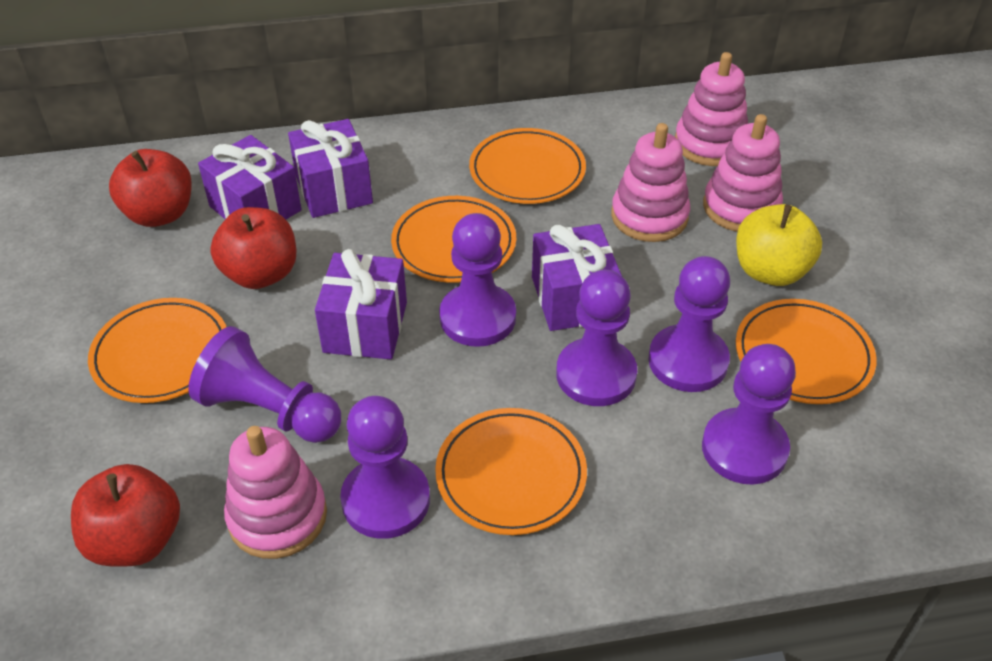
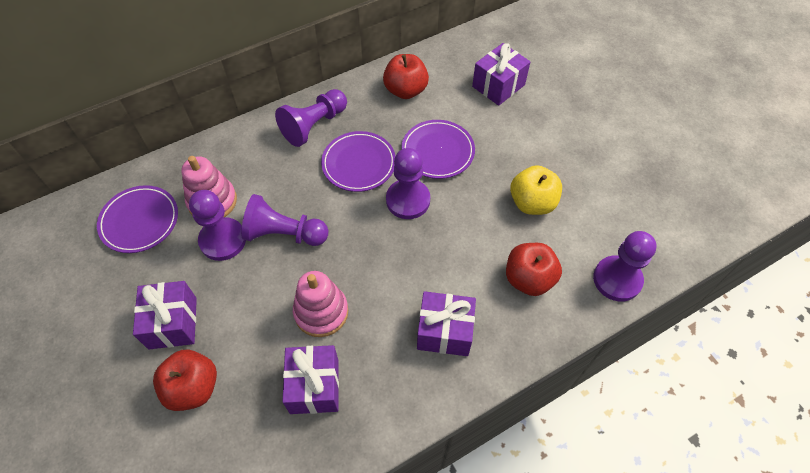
orange plate: 5 -> 0
pink stacking toy: 4 -> 2
purple pawn: 6 -> 5
purple plate: 0 -> 3

